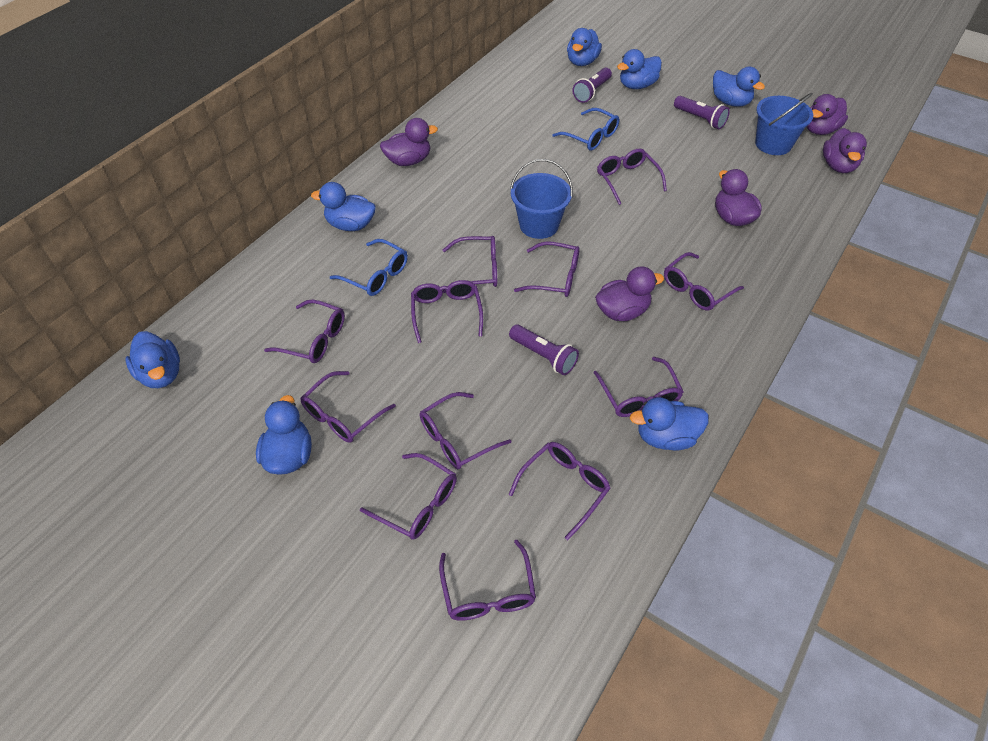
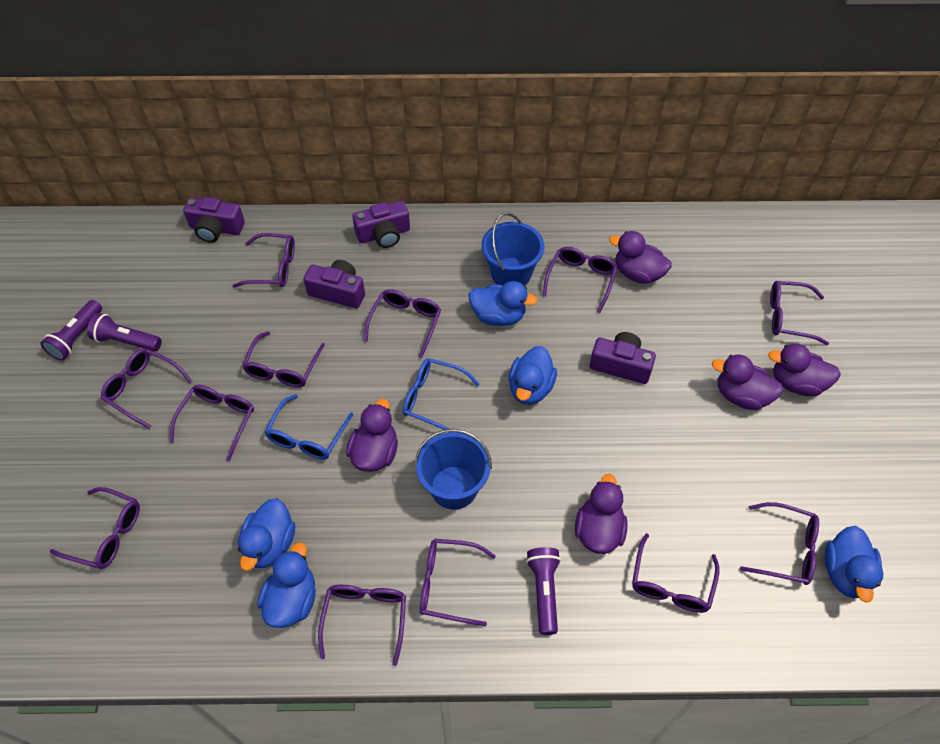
blue duck: 7 -> 5
purple camera: 0 -> 4

